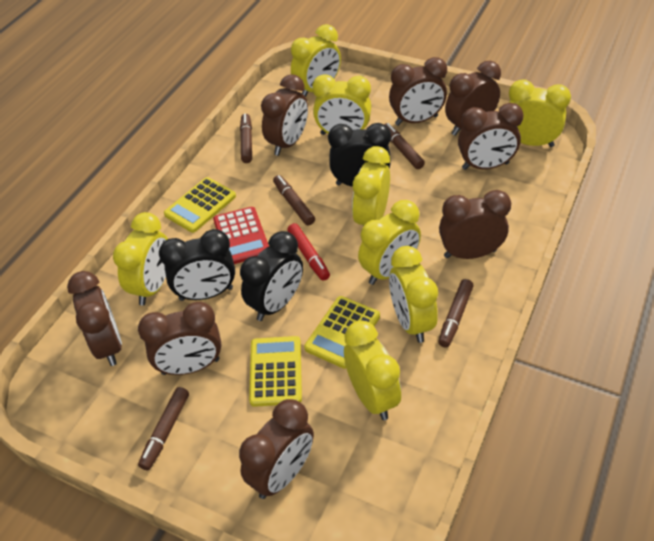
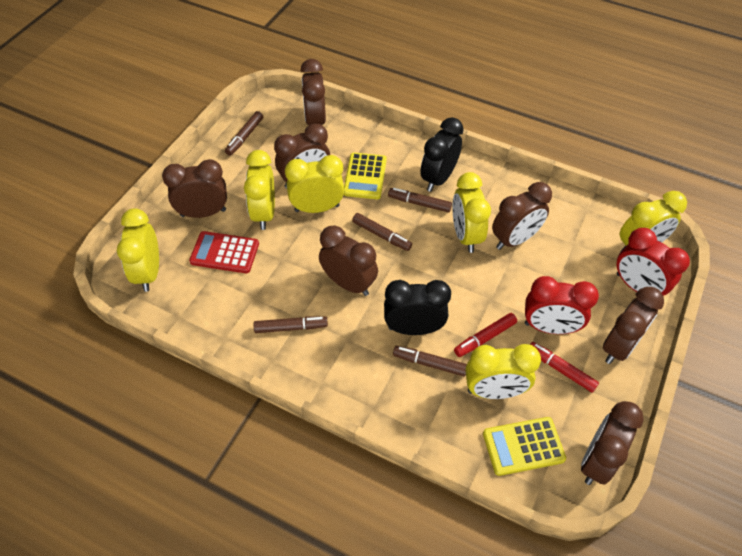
black clock: 3 -> 2
brown clock: 8 -> 7
red clock: 0 -> 2
red marker: 1 -> 2
yellow calculator: 3 -> 2
yellow clock: 8 -> 6

